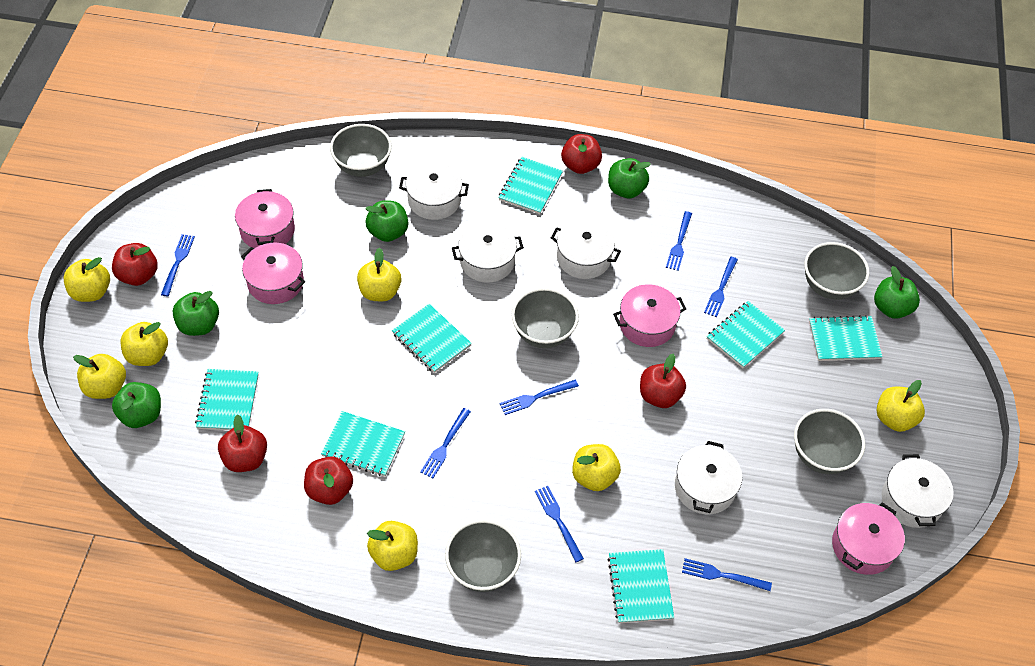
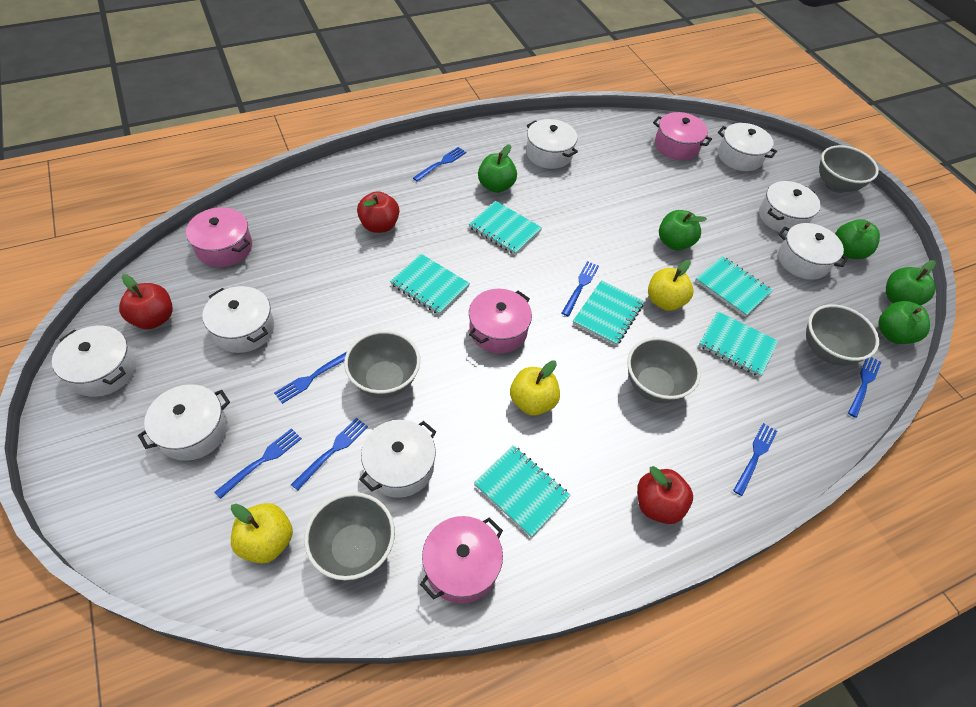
red apple: 5 -> 3
turquoise notebook: 7 -> 6
white pot: 5 -> 8
yellow apple: 7 -> 3

